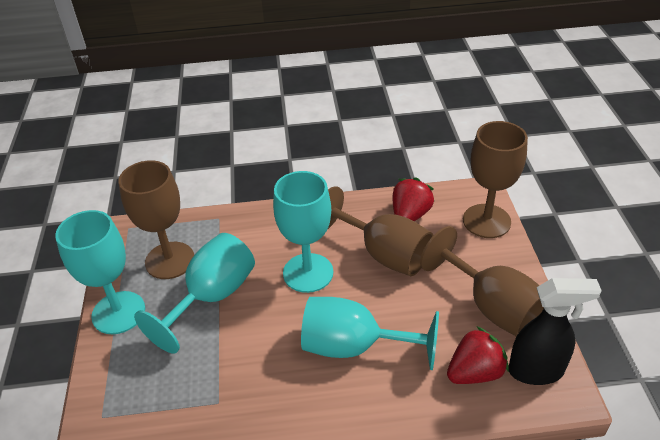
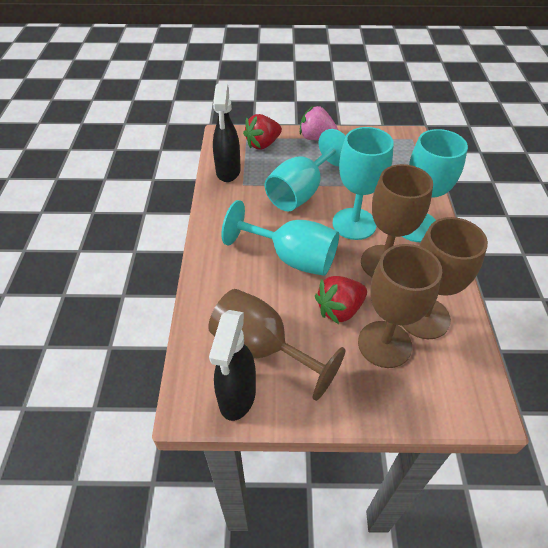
black spray bottle: 1 -> 2
pink strawberry: 0 -> 1

